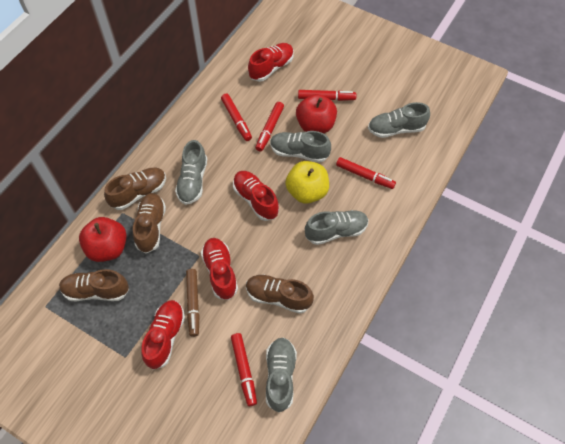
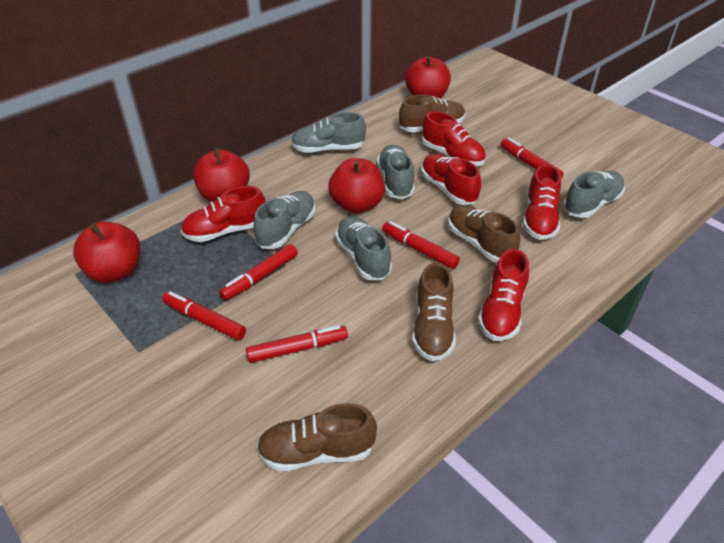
brown marker: 1 -> 0
red apple: 2 -> 4
red shoe: 4 -> 5
yellow apple: 1 -> 0

